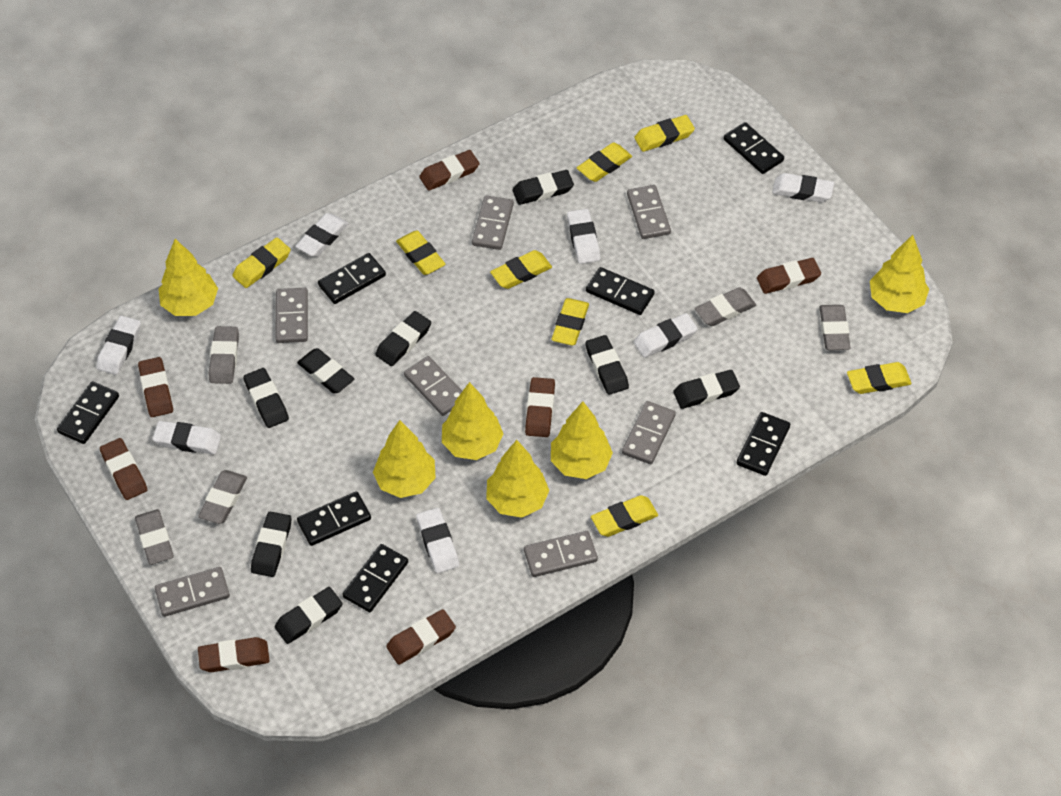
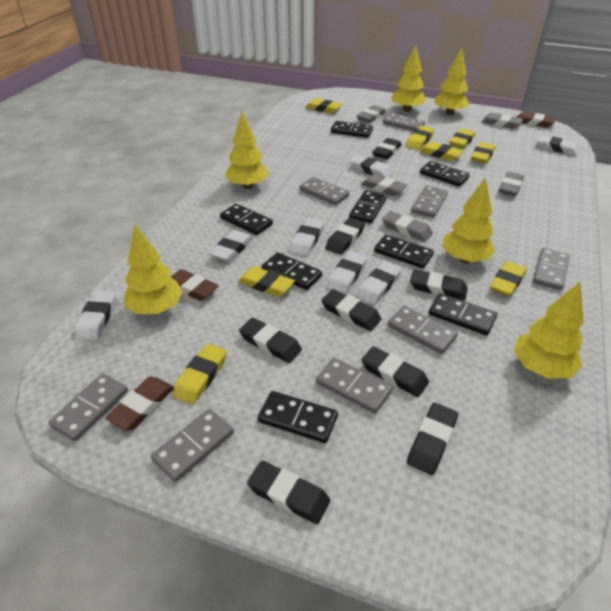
black domino: 7 -> 8
brown eraser: 7 -> 3
grey domino: 7 -> 8

